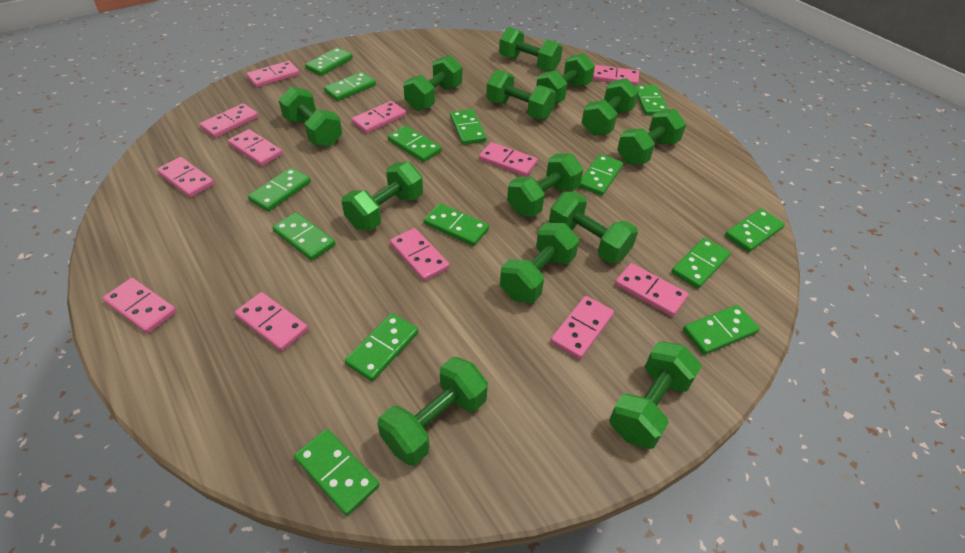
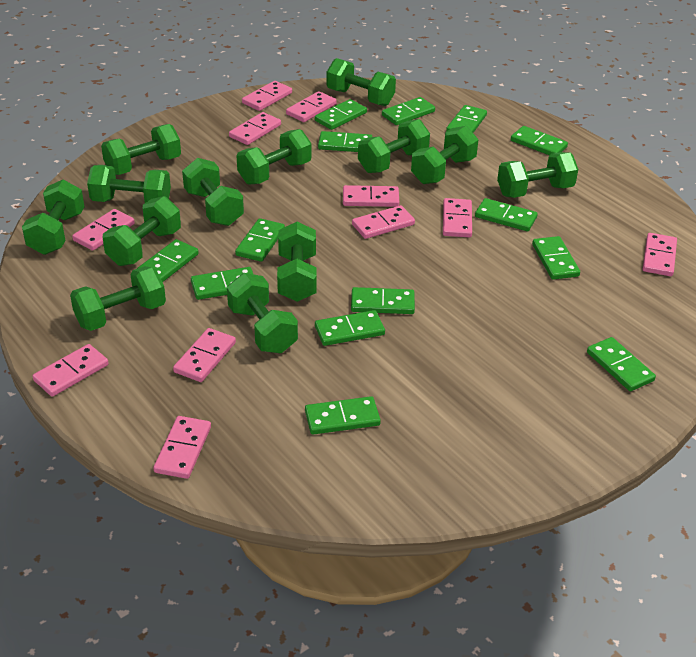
pink domino: 12 -> 11

